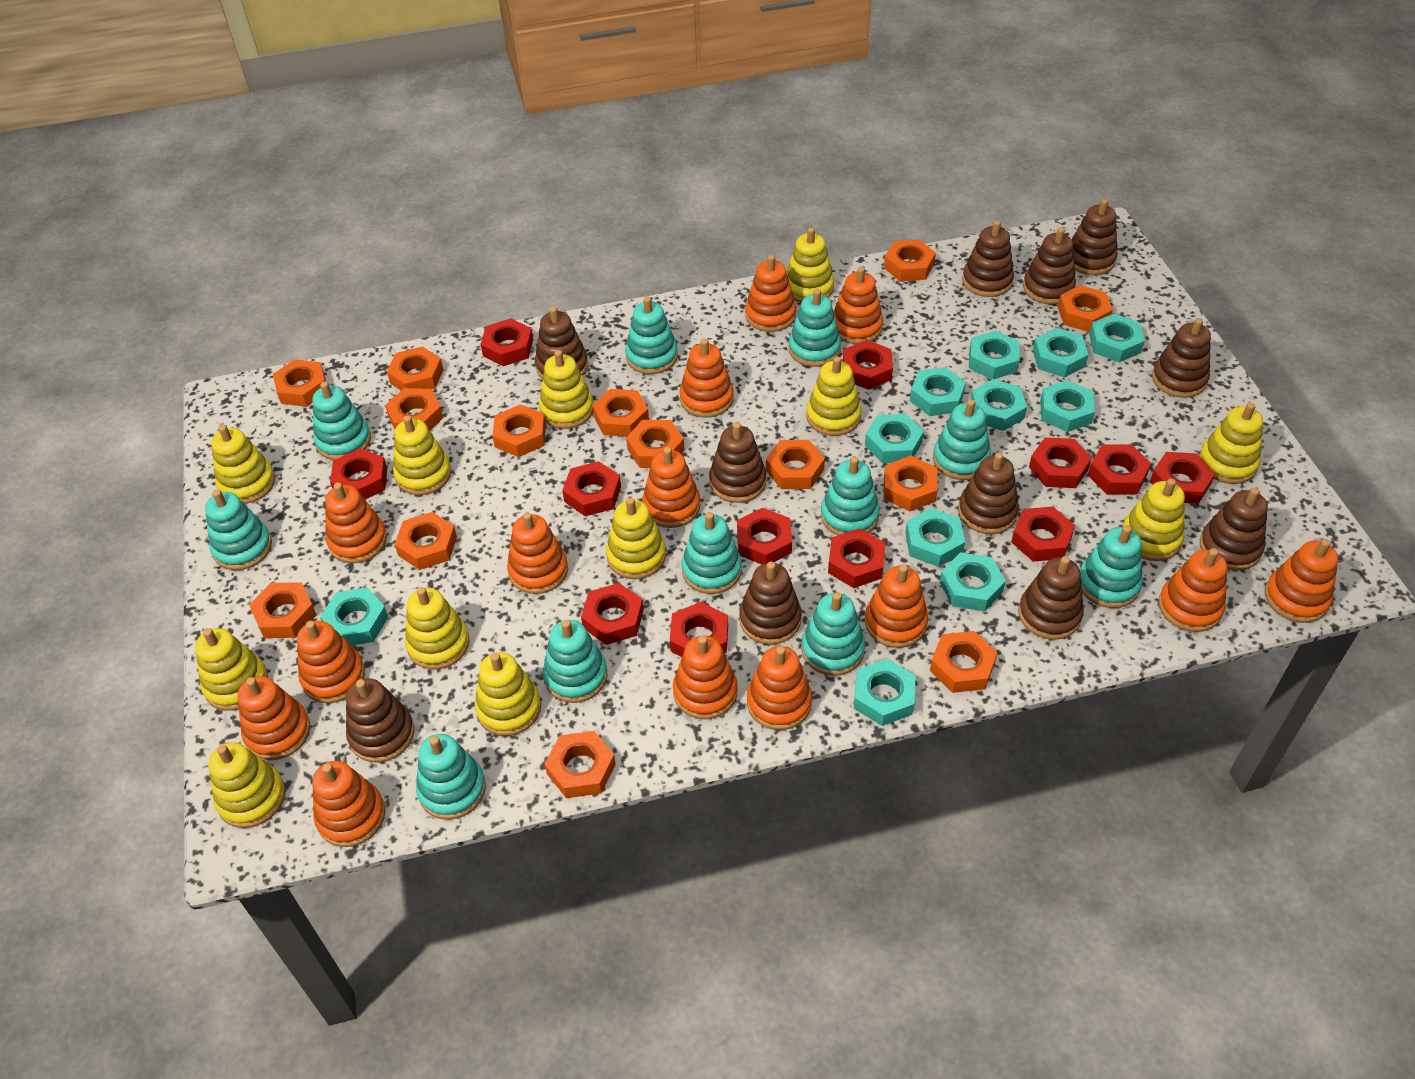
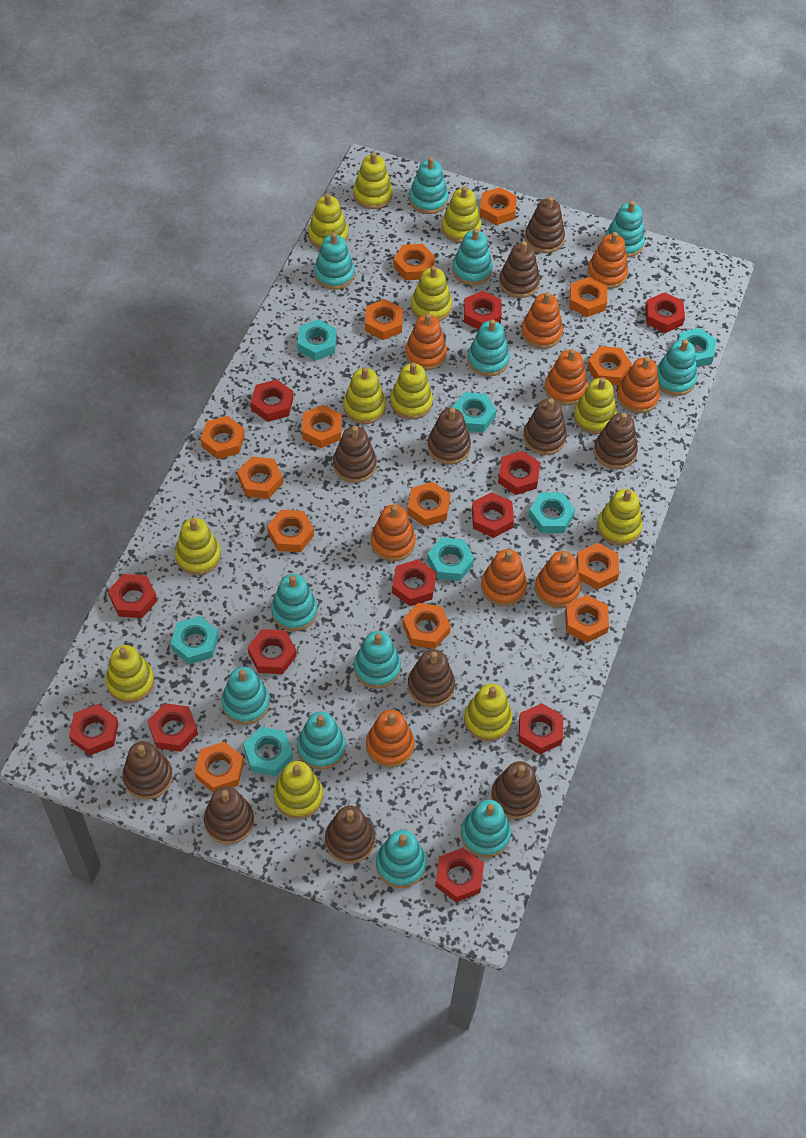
orange stacking toy: 14 -> 9
turquoise nut: 11 -> 7
turquoise stacking toy: 11 -> 12

